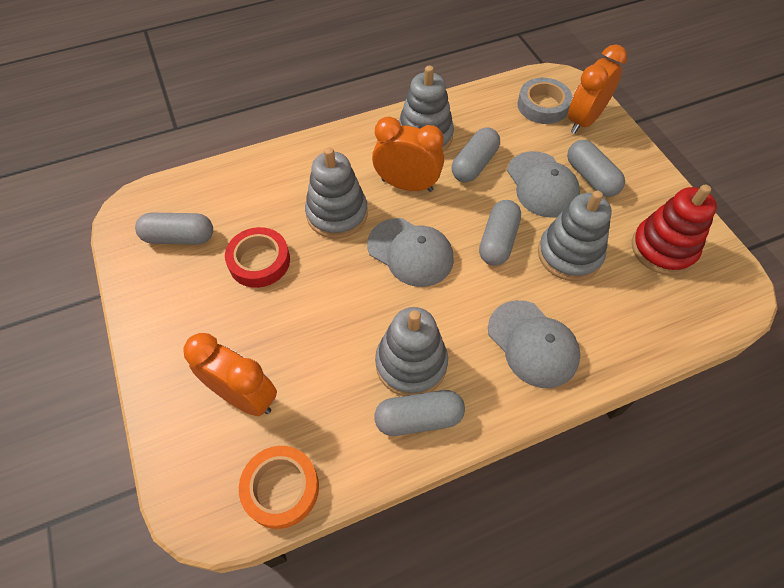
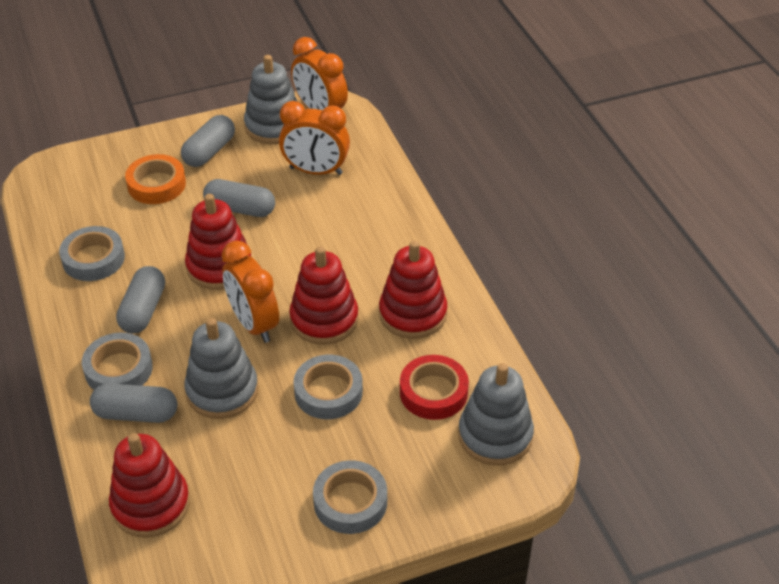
grey cap: 3 -> 0
grey capsule: 5 -> 4
grey stacking toy: 4 -> 3
grey tape: 1 -> 4
red stacking toy: 1 -> 4

